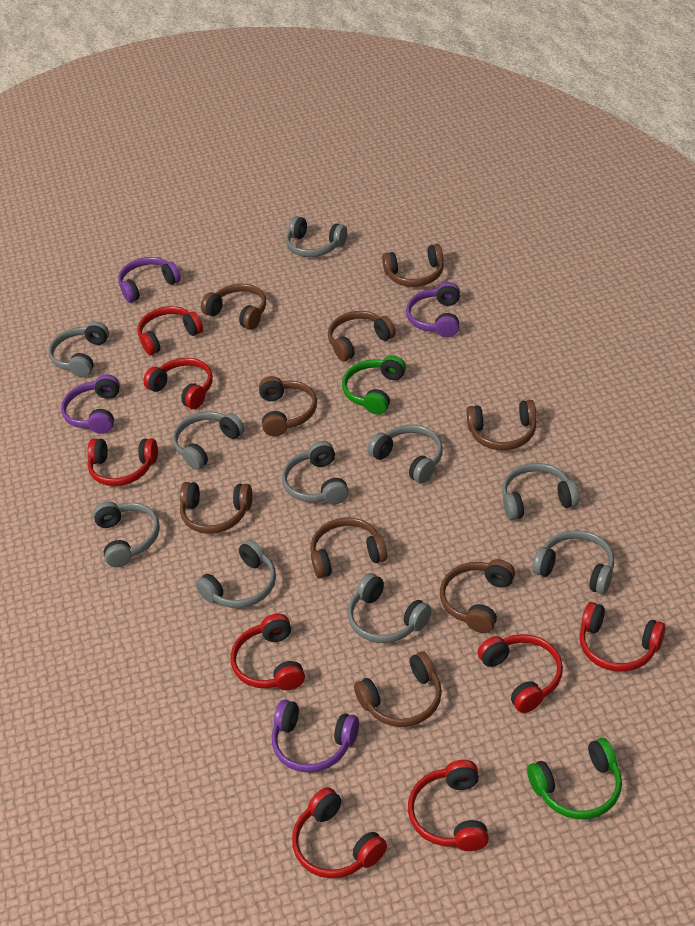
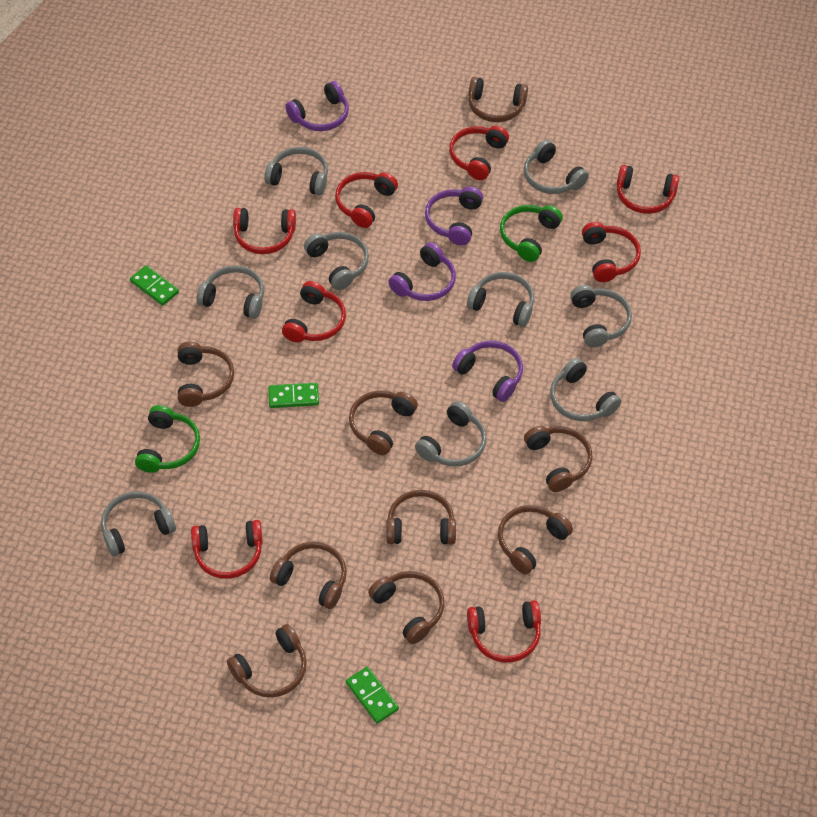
green domino: 0 -> 3
grey headphones: 10 -> 9

